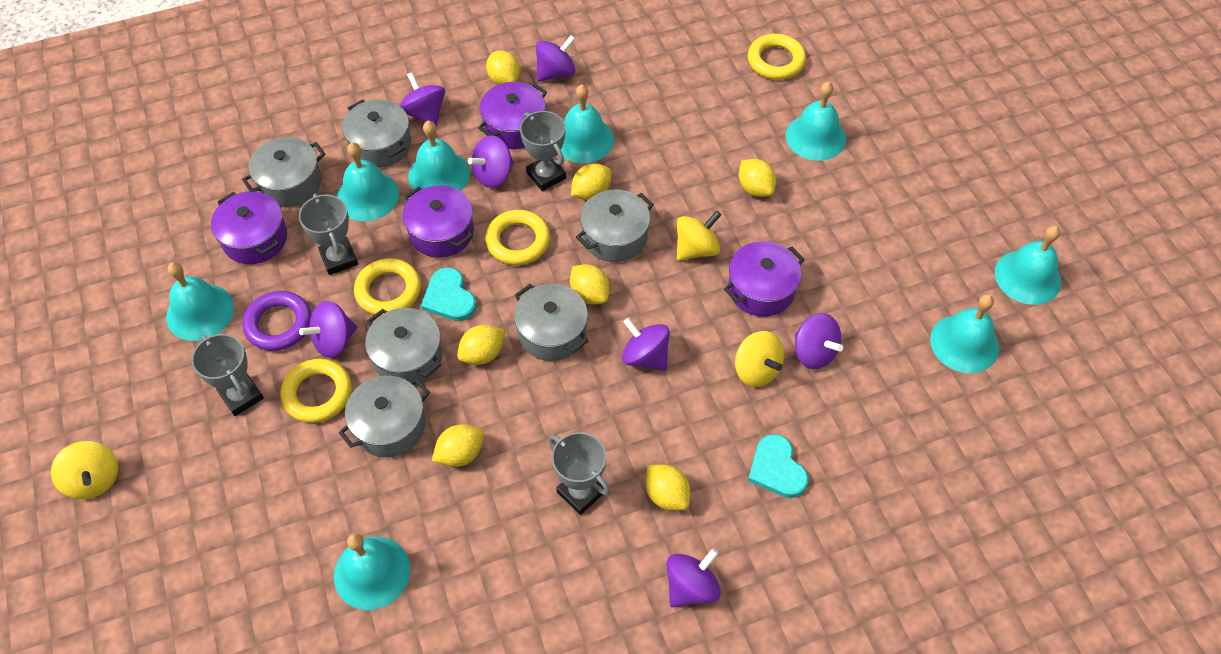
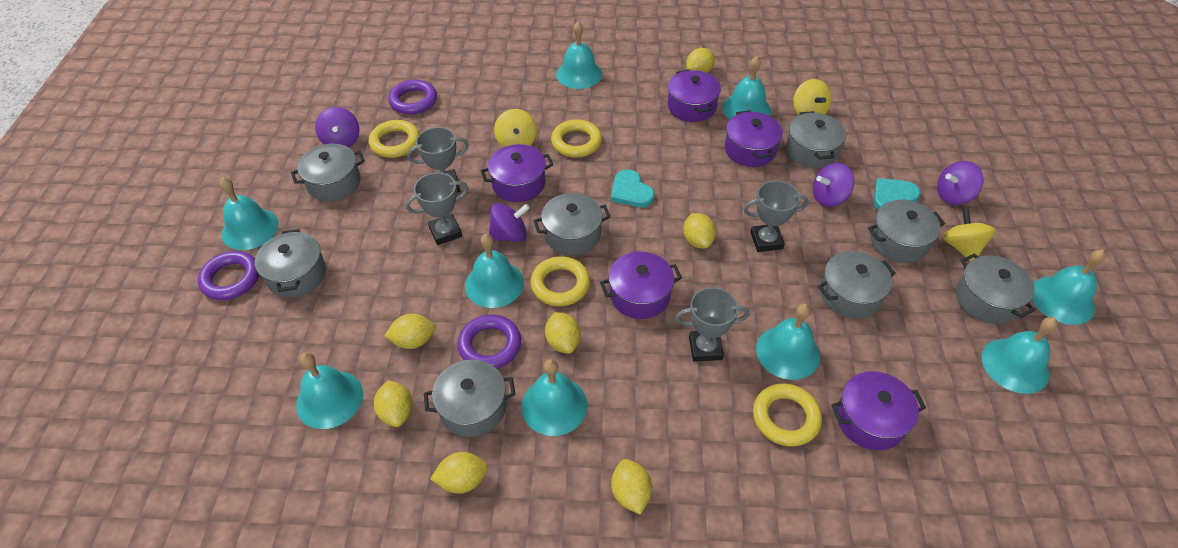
grey pot: 6 -> 8
purple pot: 4 -> 5
purple ring: 1 -> 3
purple spinning top: 7 -> 4
turquoise bell: 8 -> 9

